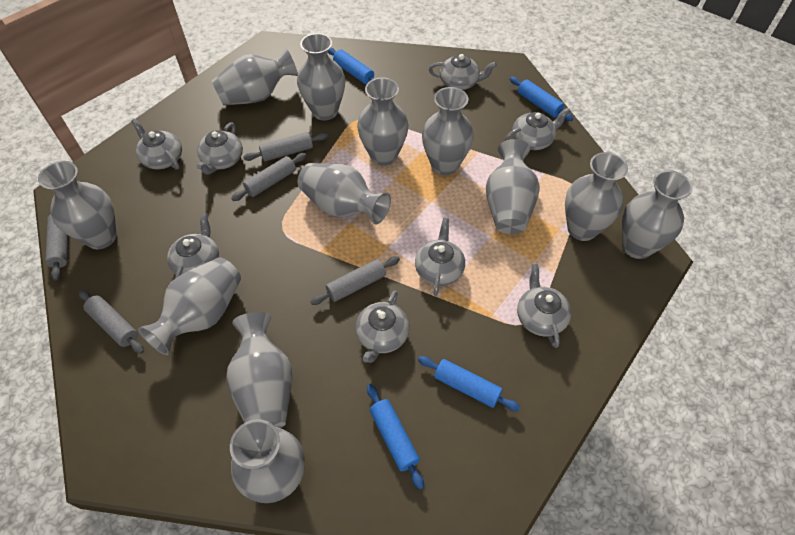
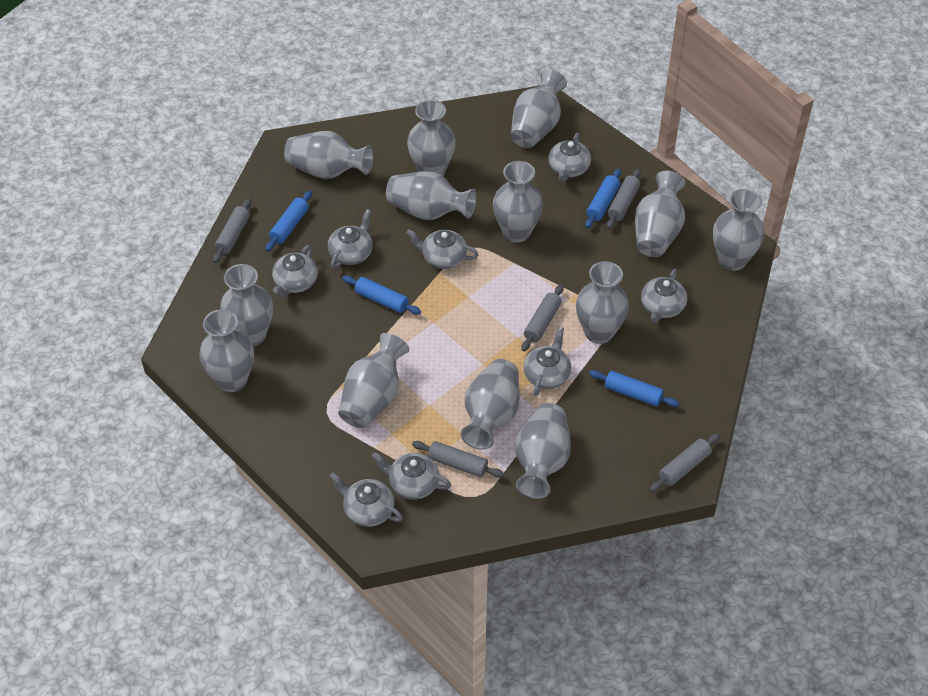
grey vase: 12 -> 13

